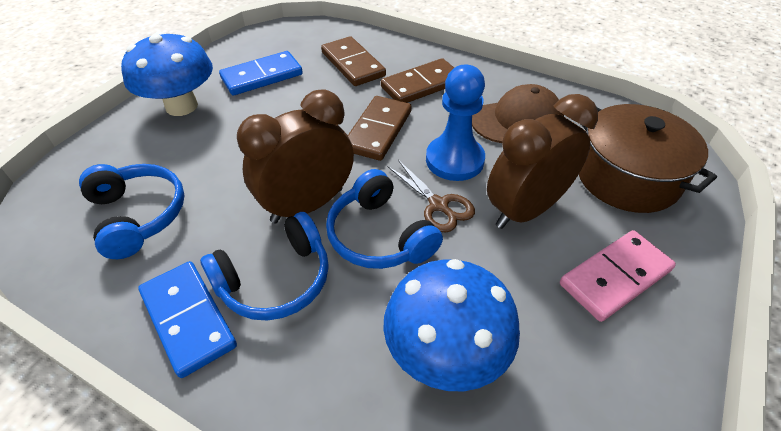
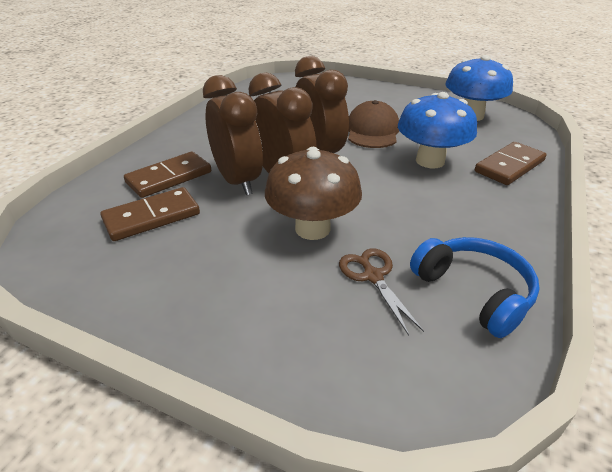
blue domino: 2 -> 0
blue headphones: 3 -> 1
blue pawn: 1 -> 0
brown clock: 2 -> 3
brown mushroom: 0 -> 1
brown pot: 1 -> 0
pink domino: 1 -> 0

